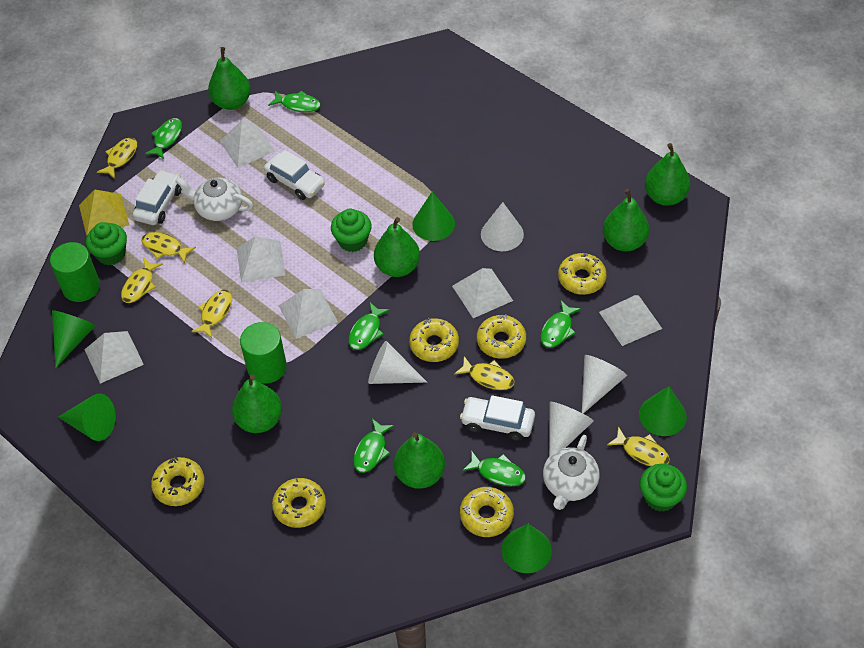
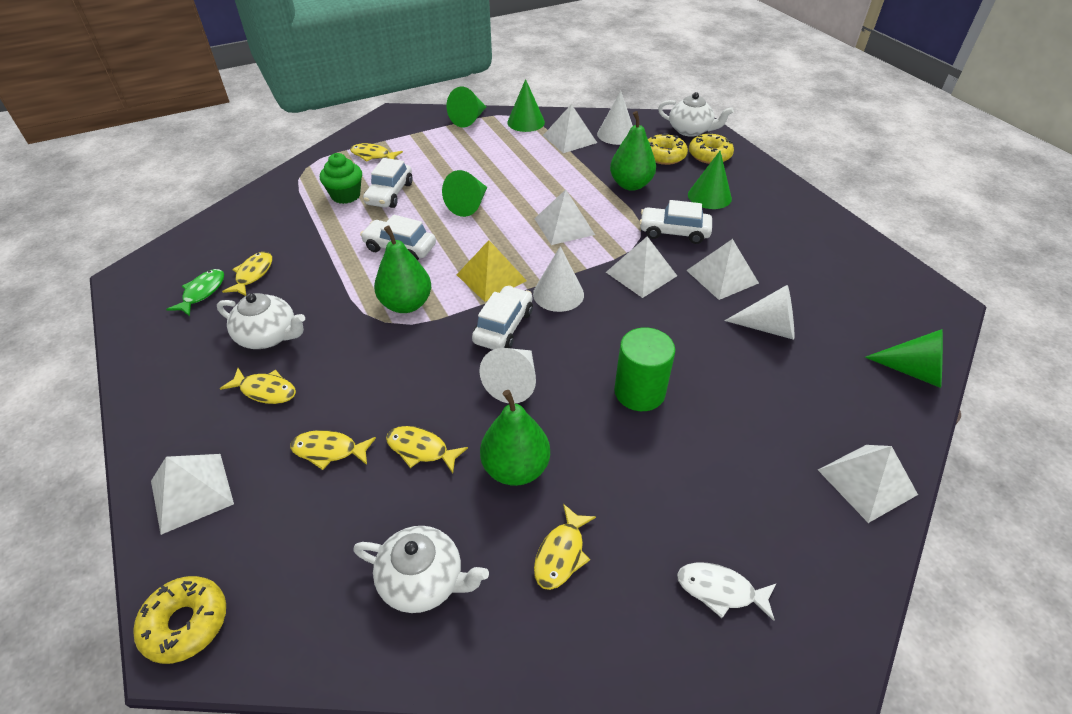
green cupcake: 3 -> 1
green cylinder: 2 -> 1
green fish: 6 -> 1
green pear: 6 -> 3
white car: 3 -> 4
white fish: 0 -> 1
white teapot: 2 -> 3
yellow donut: 6 -> 3

